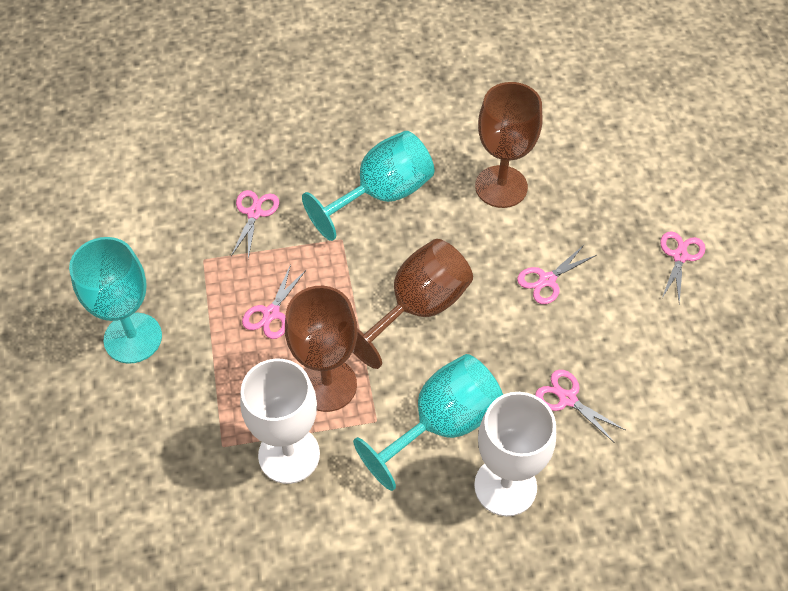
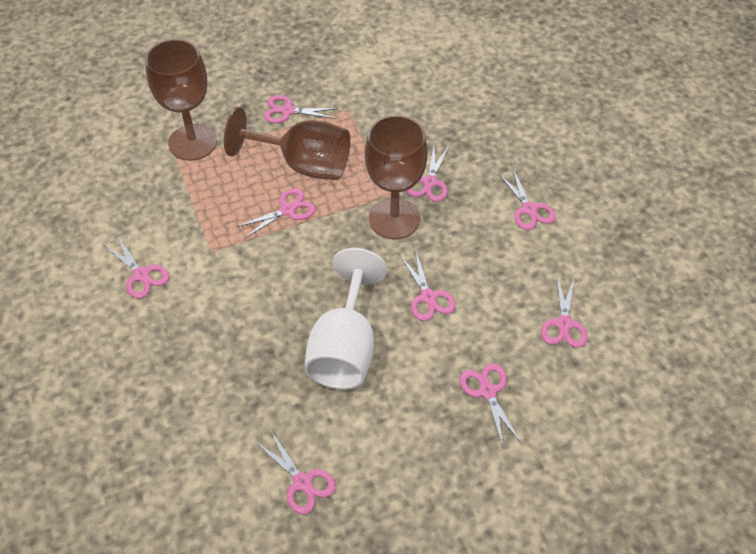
pink scissors: 5 -> 9
turquoise goblet: 3 -> 0
white goblet: 2 -> 1

